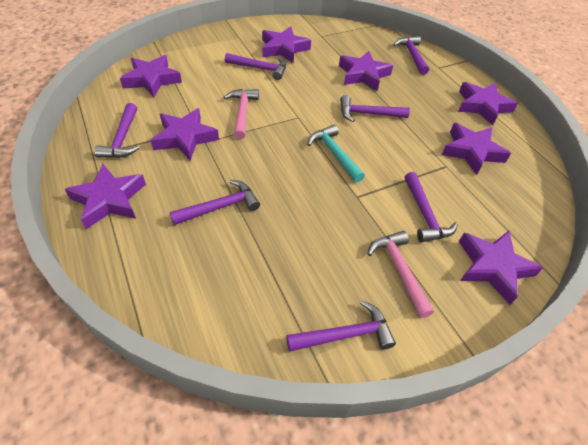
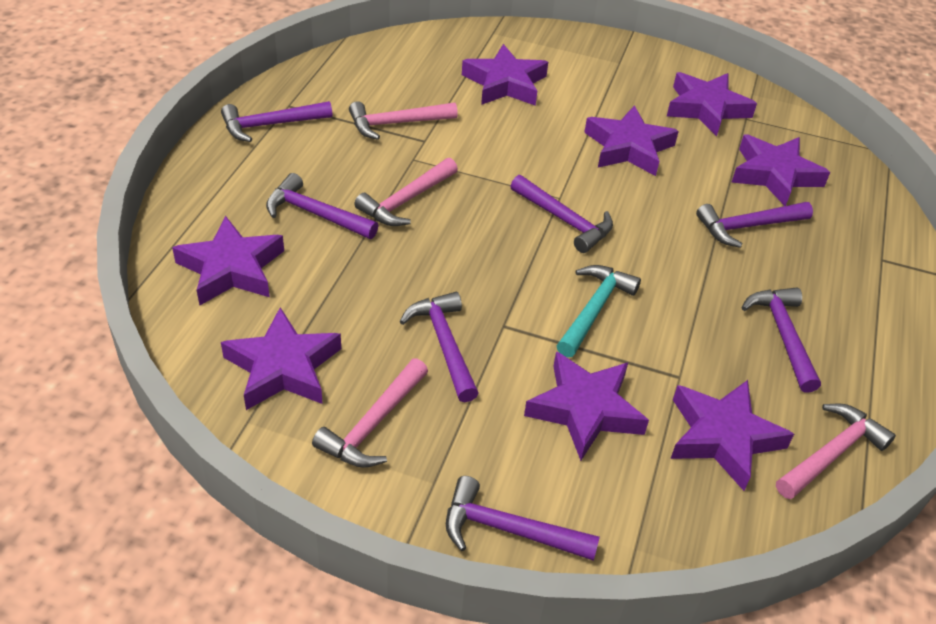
pink hammer: 2 -> 4

